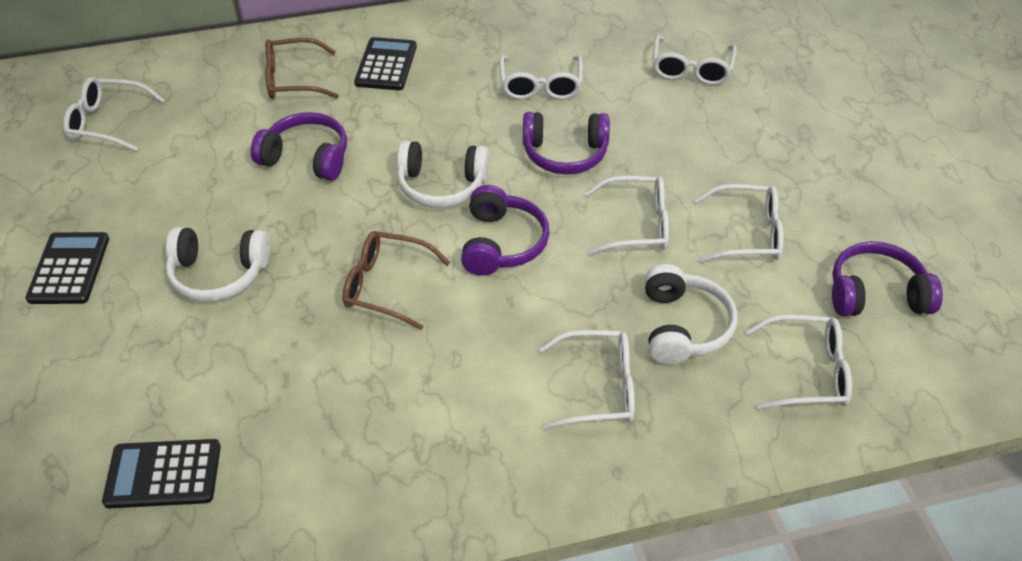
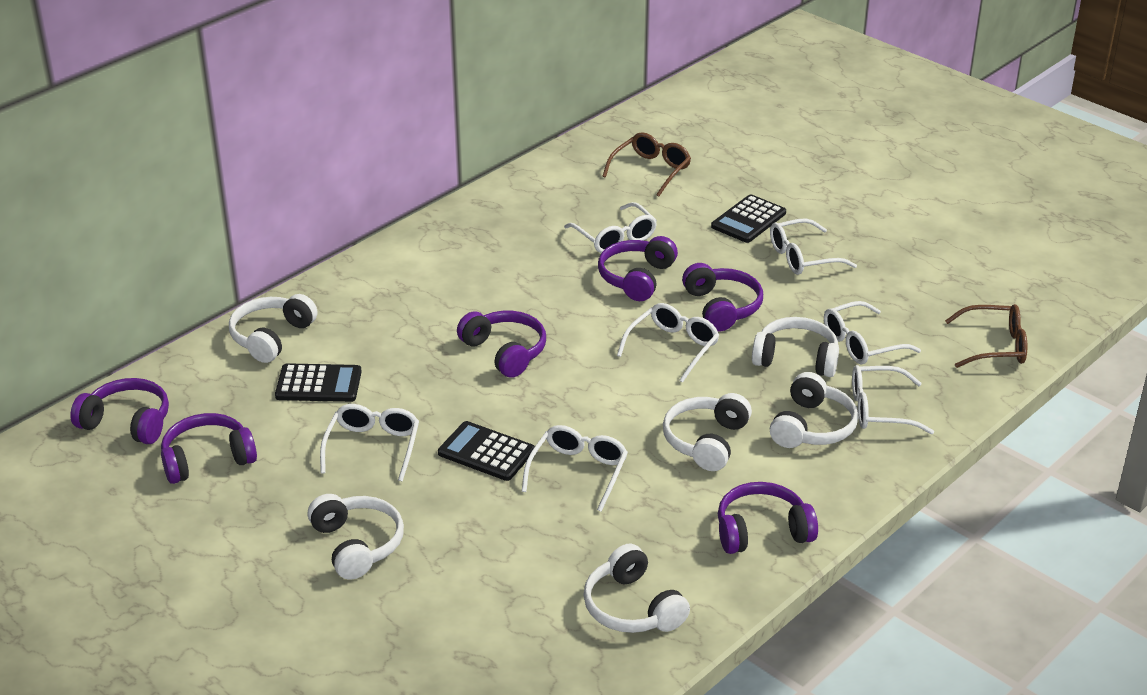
purple headphones: 4 -> 6
white headphones: 3 -> 6

